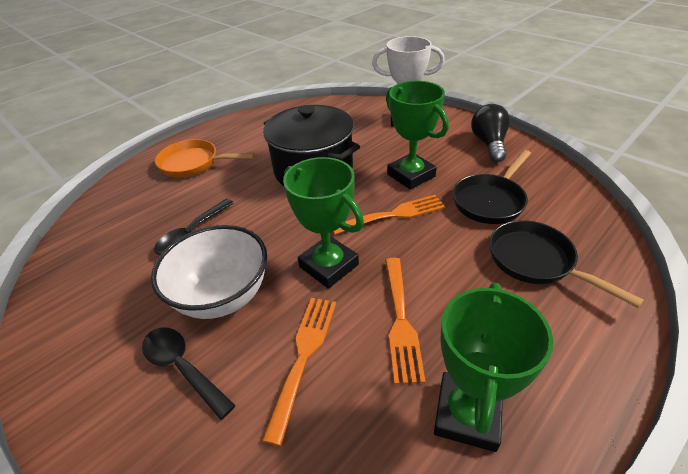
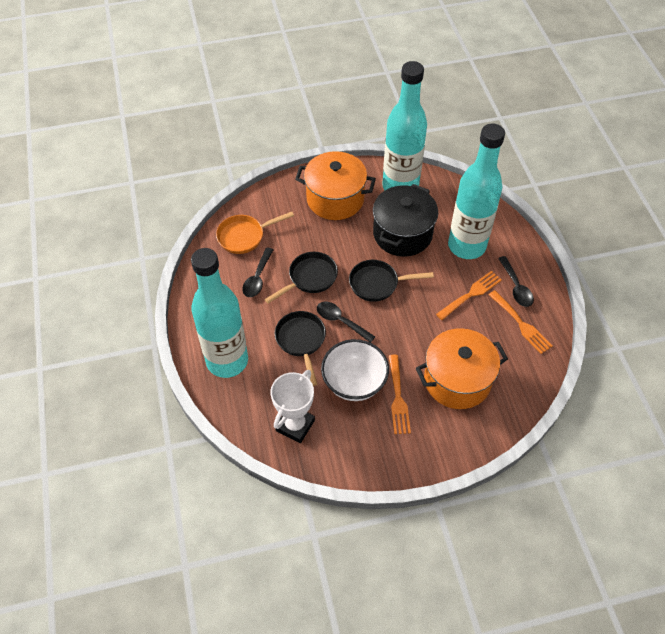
black light bulb: 1 -> 0
black pan: 2 -> 3
black spoon: 2 -> 3
green trophy: 3 -> 0
orange pot: 0 -> 2
turquoise bottle: 0 -> 3

